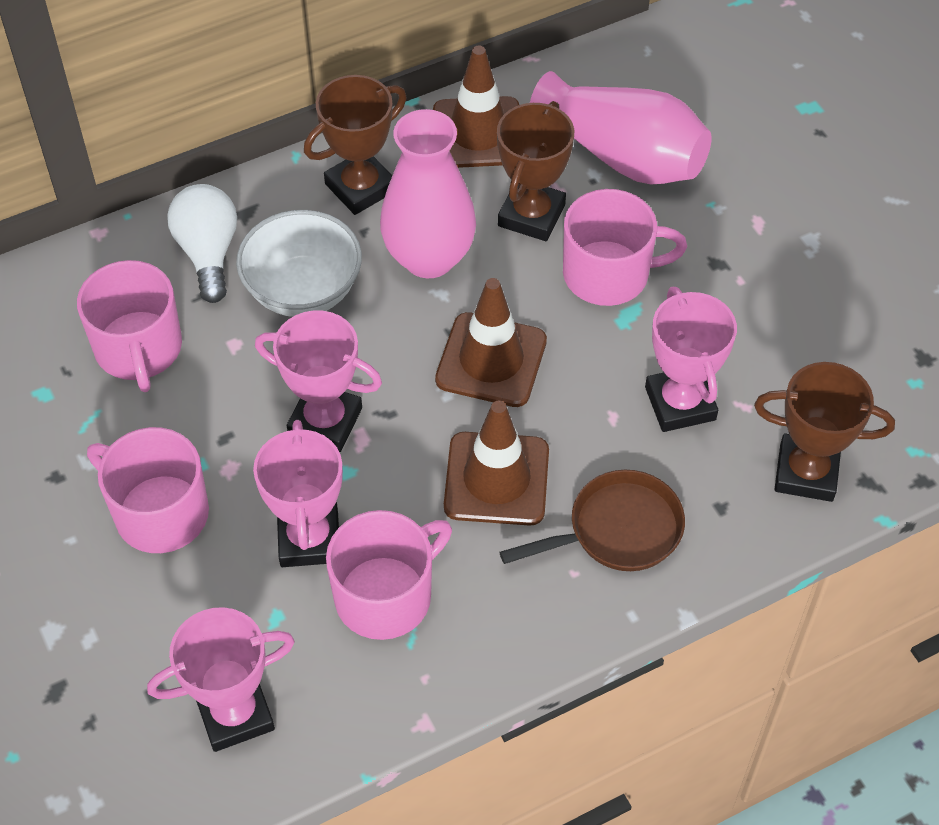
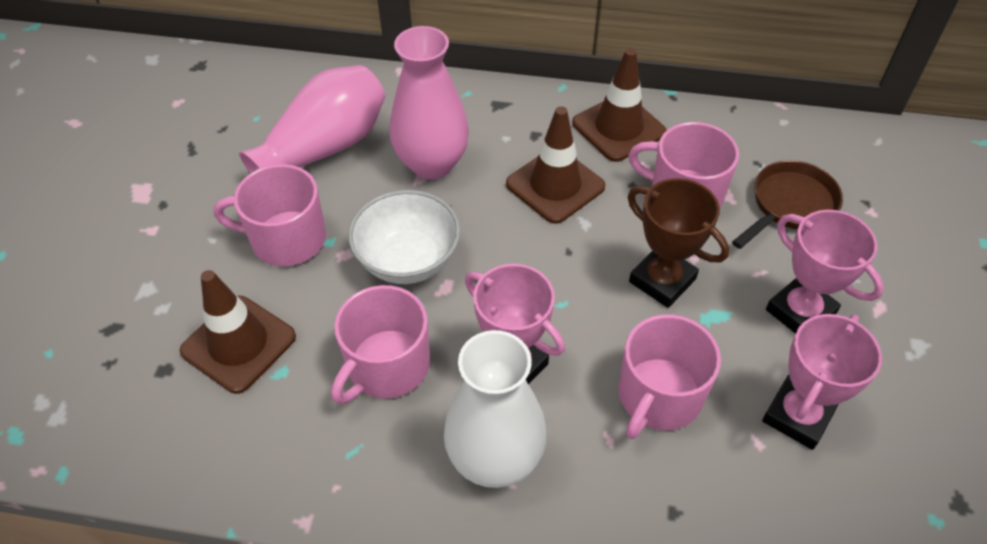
brown trophy: 3 -> 1
pink trophy: 4 -> 3
white light bulb: 1 -> 0
white vase: 0 -> 1

